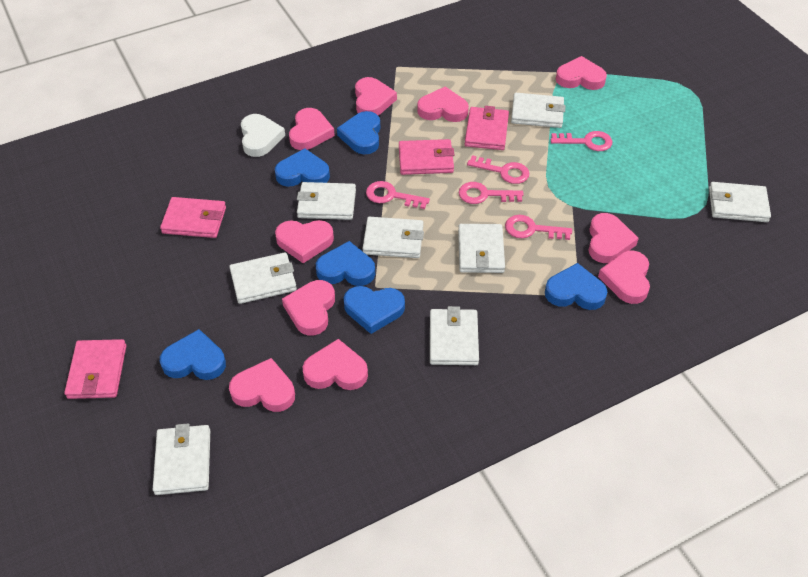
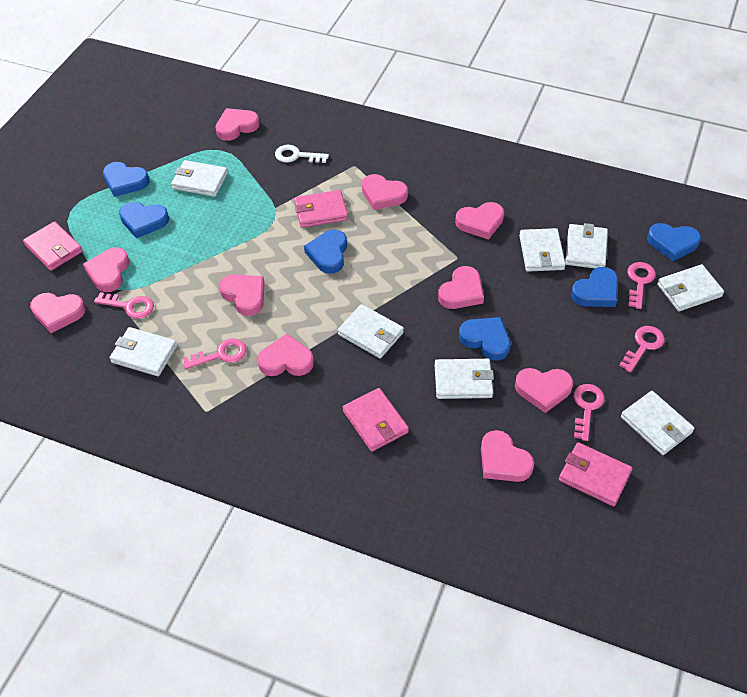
white heart: 1 -> 0
white key: 0 -> 1

